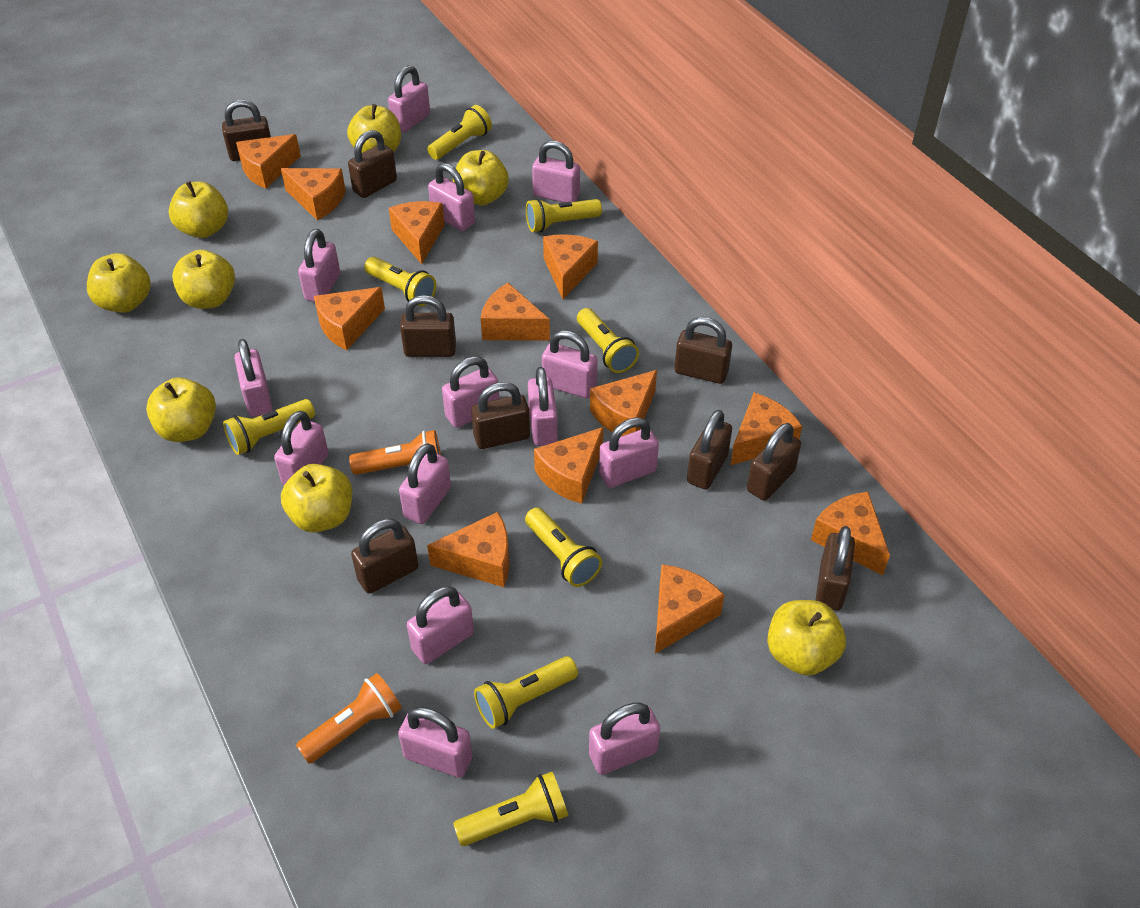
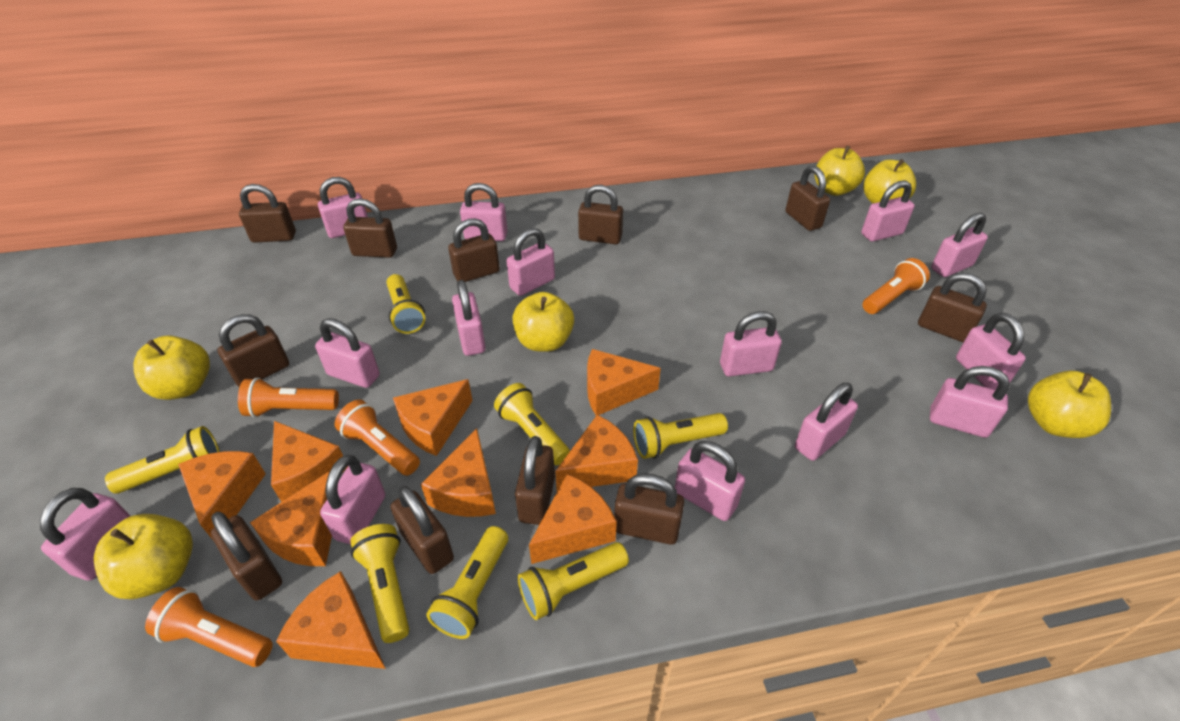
brown padlock: 9 -> 11
orange cheese: 12 -> 9
orange flashlight: 2 -> 4
yellow apple: 8 -> 6
yellow flashlight: 8 -> 7

